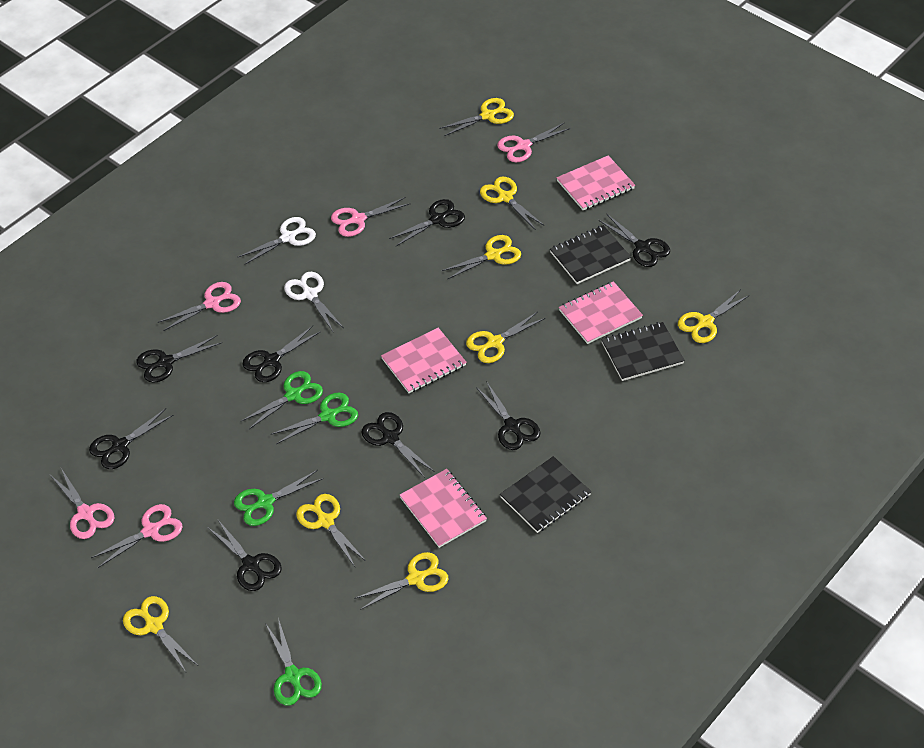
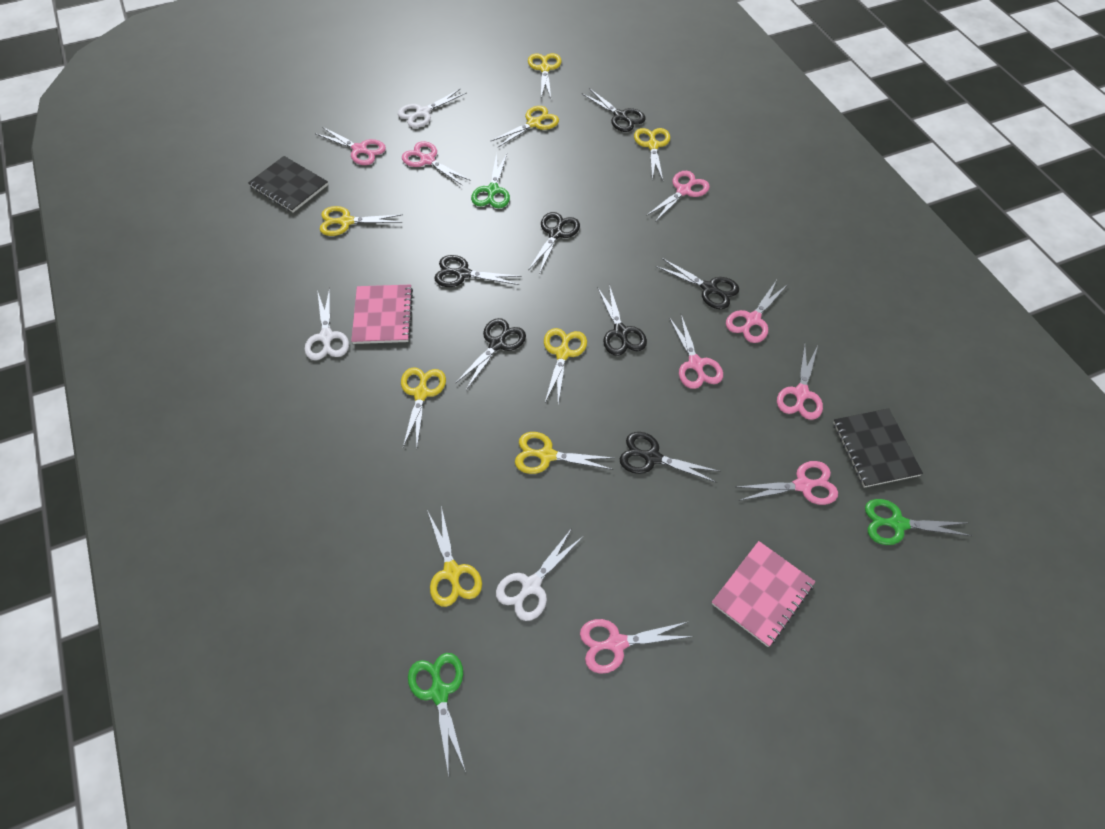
black notebook: 3 -> 2
black scissors: 8 -> 7
green scissors: 4 -> 3
pink notebook: 4 -> 2
pink scissors: 5 -> 8
white scissors: 2 -> 3

